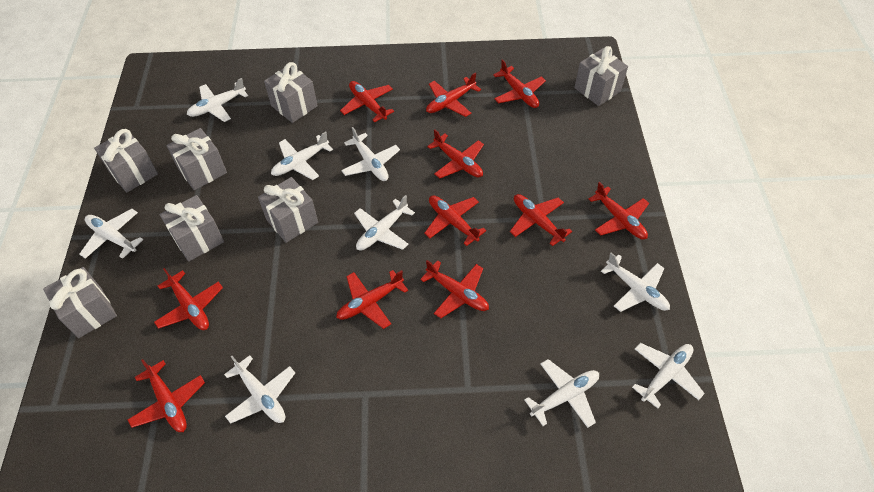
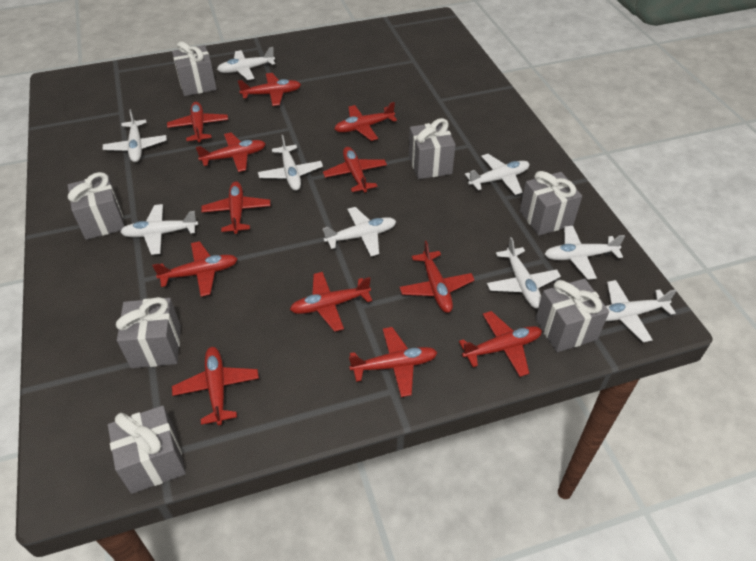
red plane: 11 -> 12

